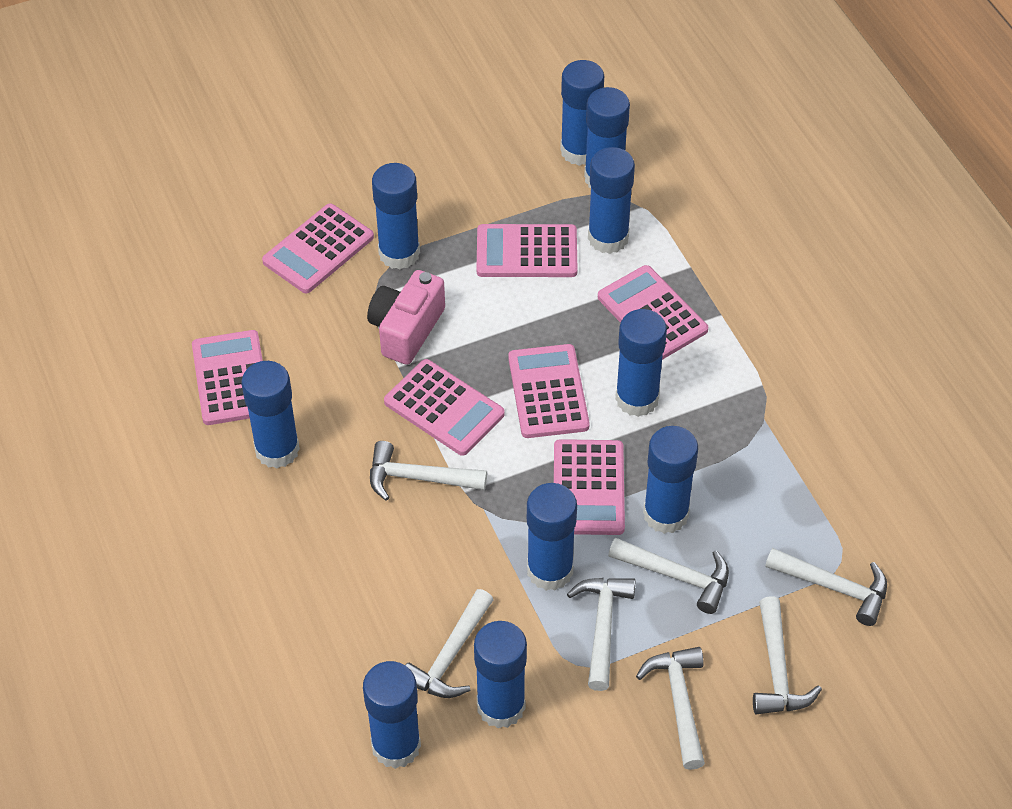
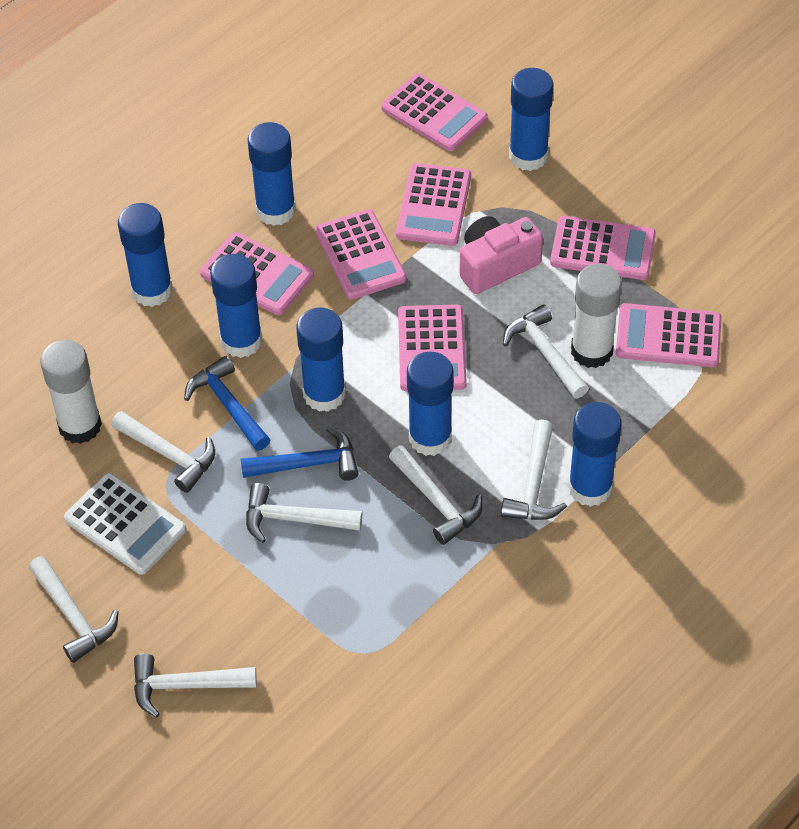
blue glue stick: 10 -> 7
blue hammer: 0 -> 2
white calculator: 0 -> 1
white glue stick: 0 -> 2

